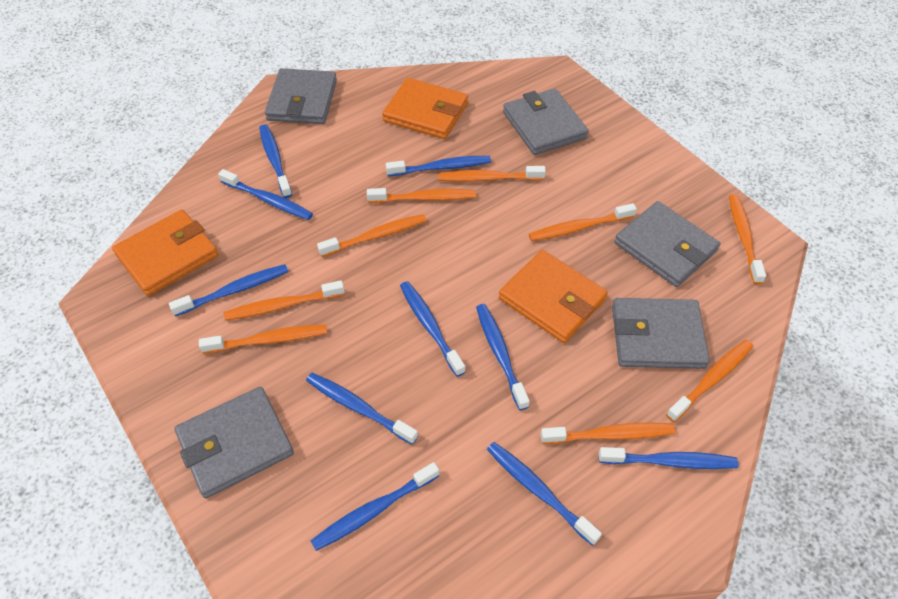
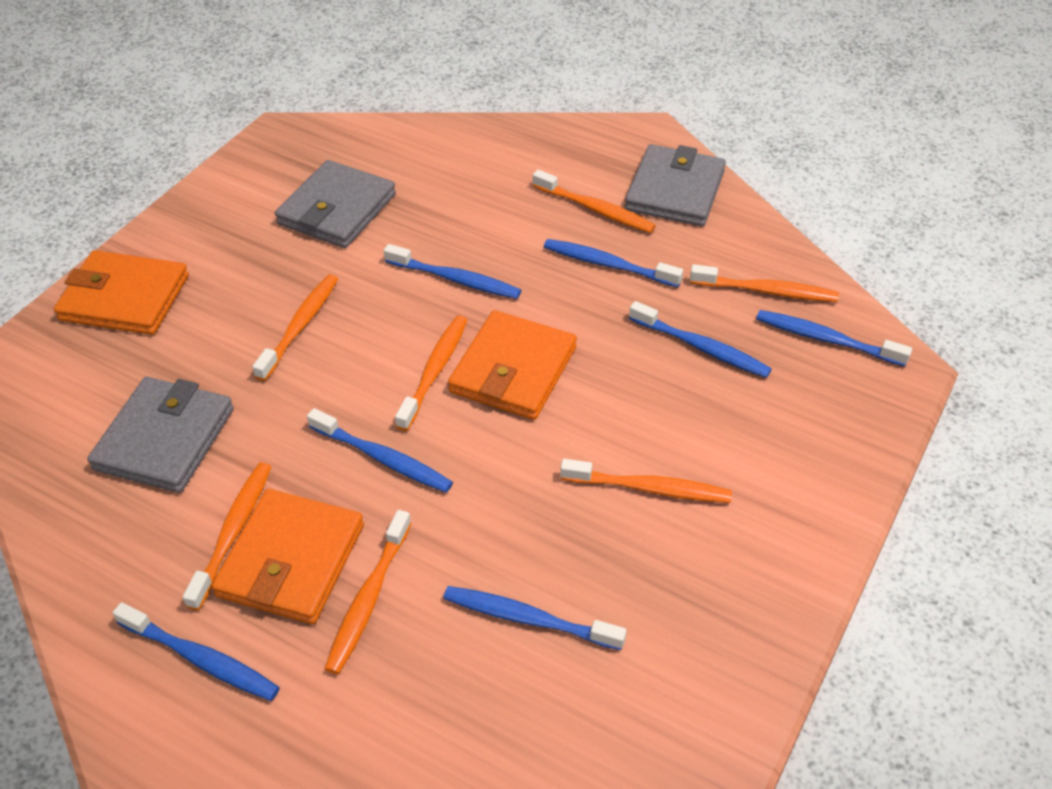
blue toothbrush: 10 -> 7
grey wallet: 5 -> 3
orange toothbrush: 9 -> 7

